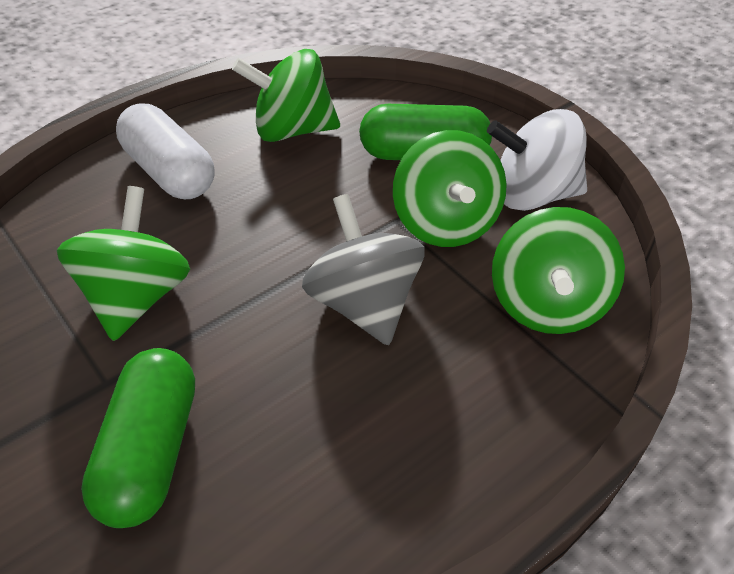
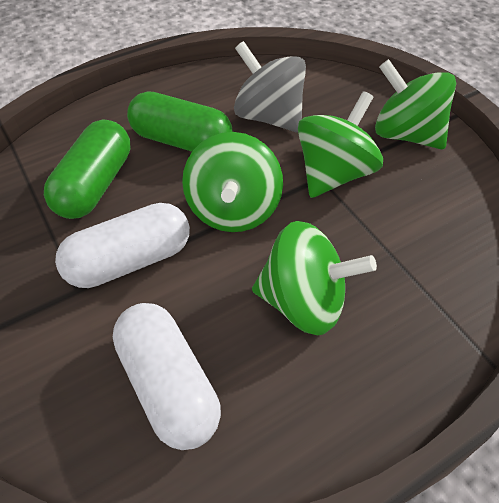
white capsule: 1 -> 2
white spinning top: 1 -> 0

